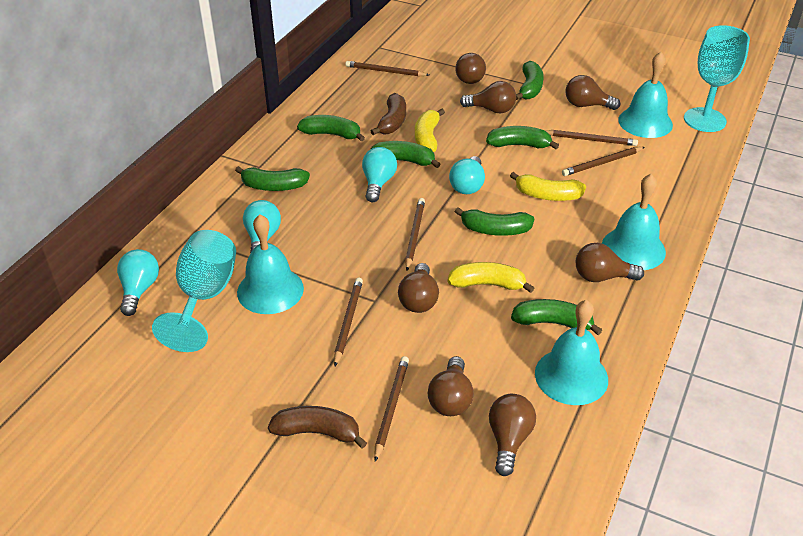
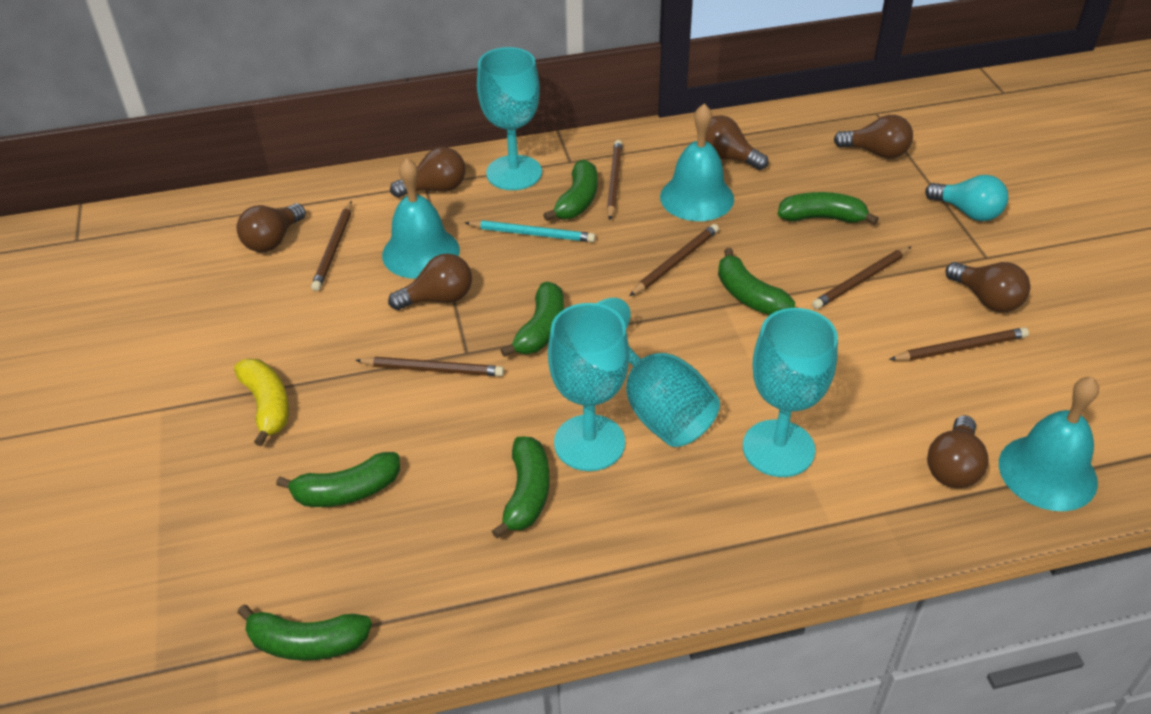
brown banana: 2 -> 0
turquoise bell: 4 -> 3
turquoise goblet: 2 -> 4
turquoise light bulb: 4 -> 1
turquoise pencil: 0 -> 1
yellow banana: 3 -> 1

